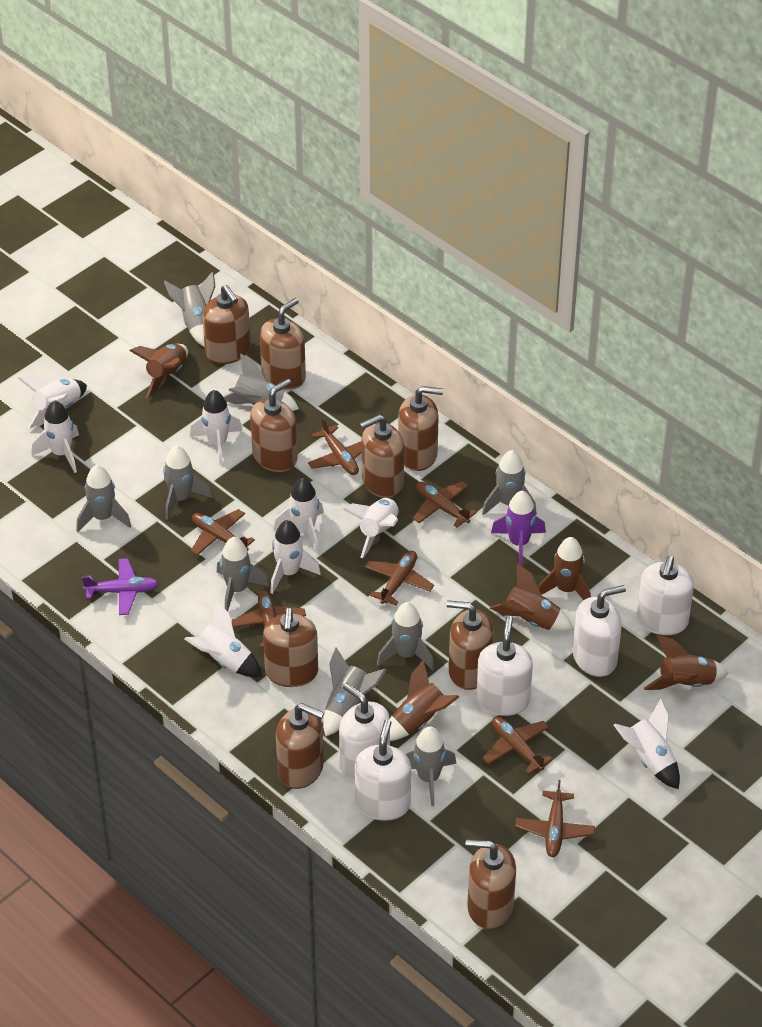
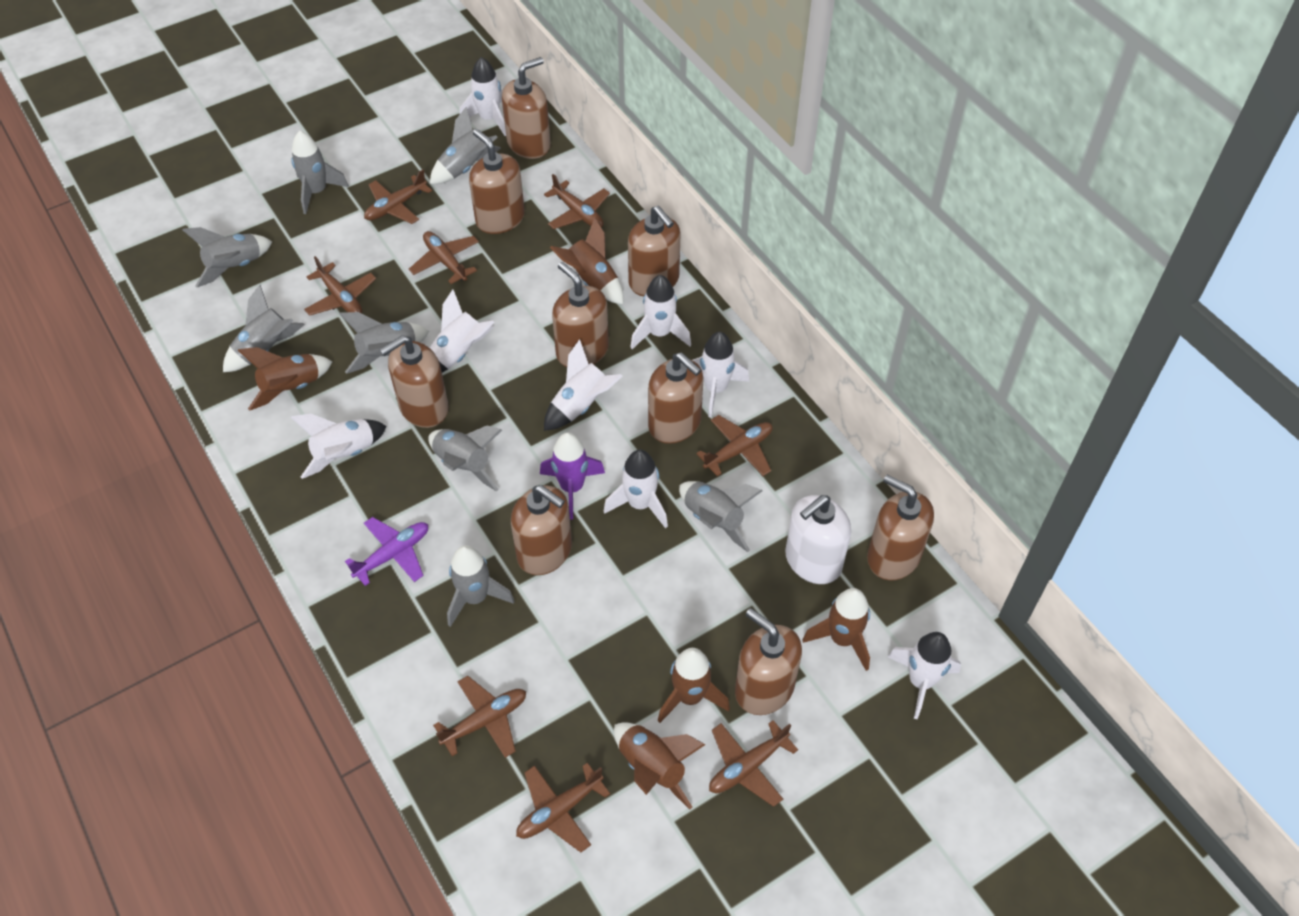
brown plane: 7 -> 8
grey rocket: 9 -> 8
white soap dispenser: 5 -> 1

